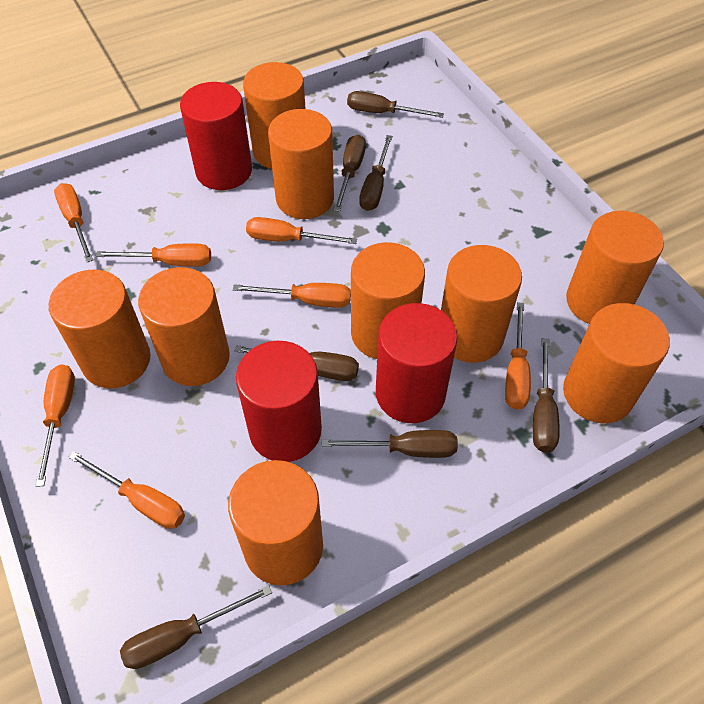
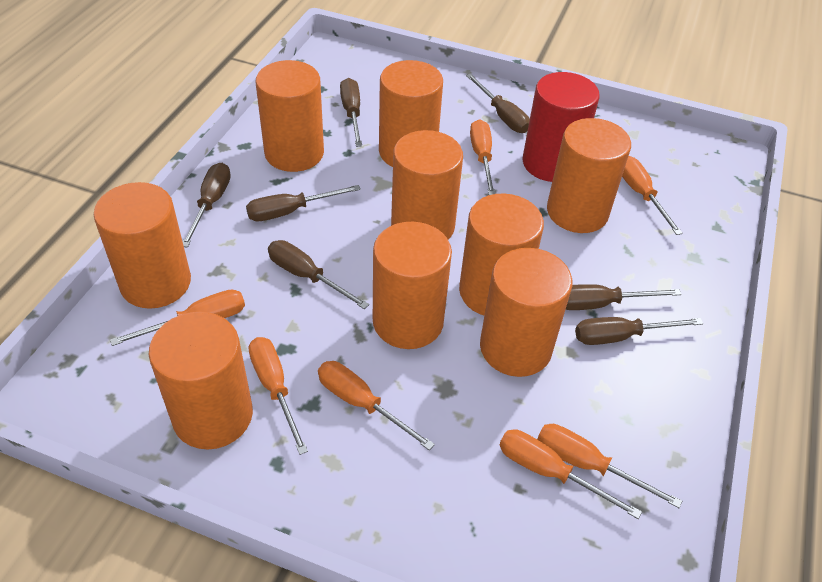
red cylinder: 3 -> 1

